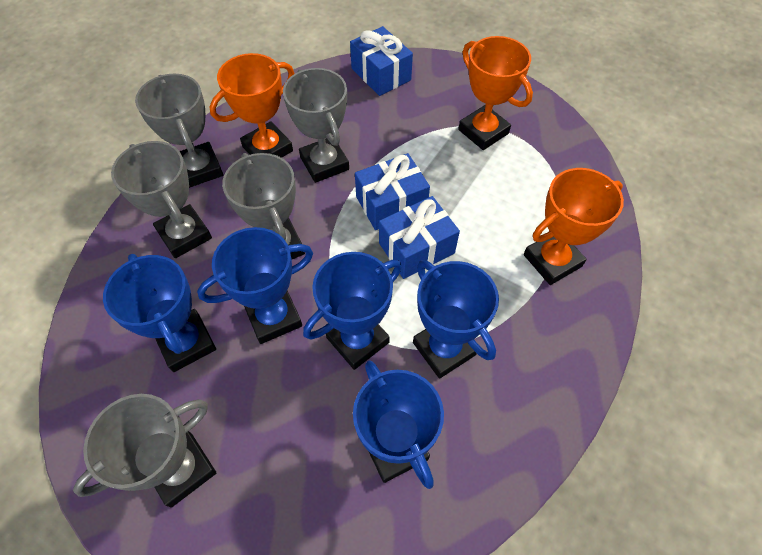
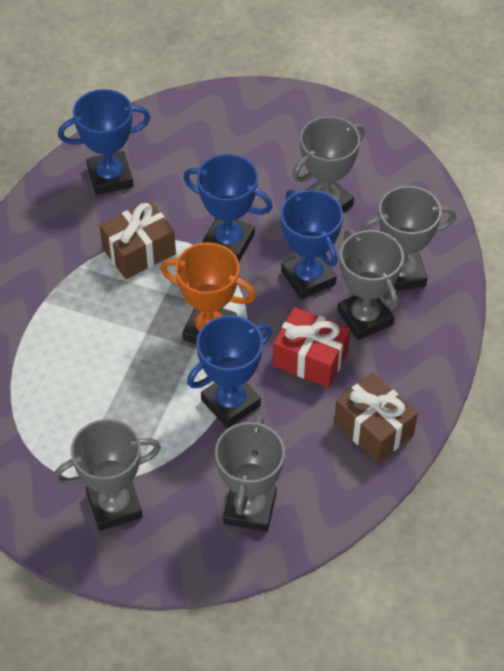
blue gift: 3 -> 0
blue trophy: 5 -> 4
brown gift: 0 -> 2
orange trophy: 3 -> 1
red gift: 0 -> 1

